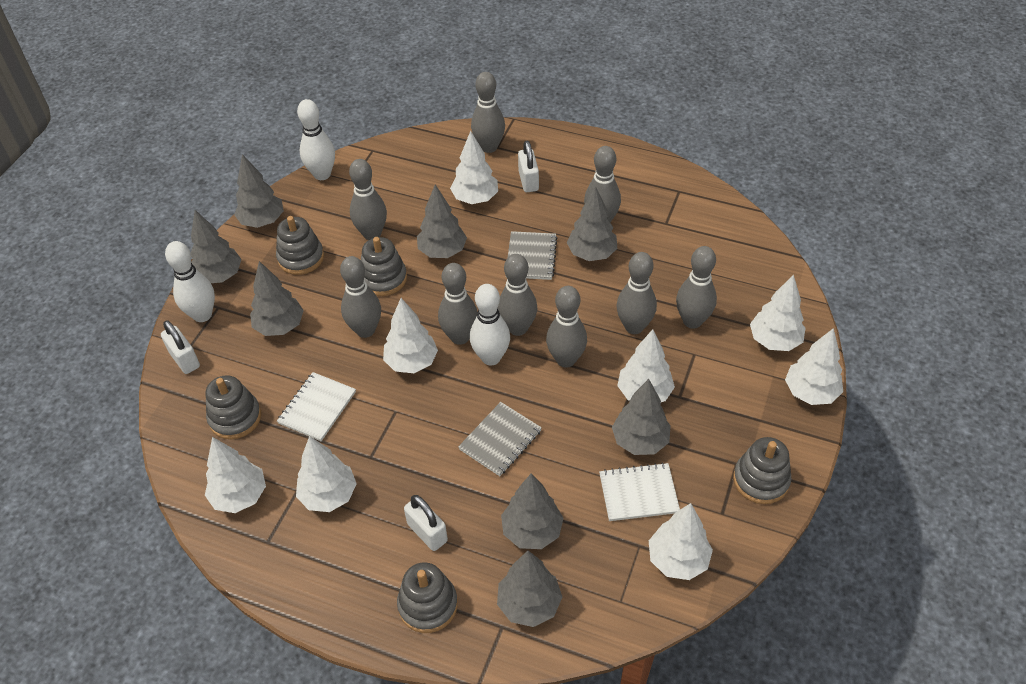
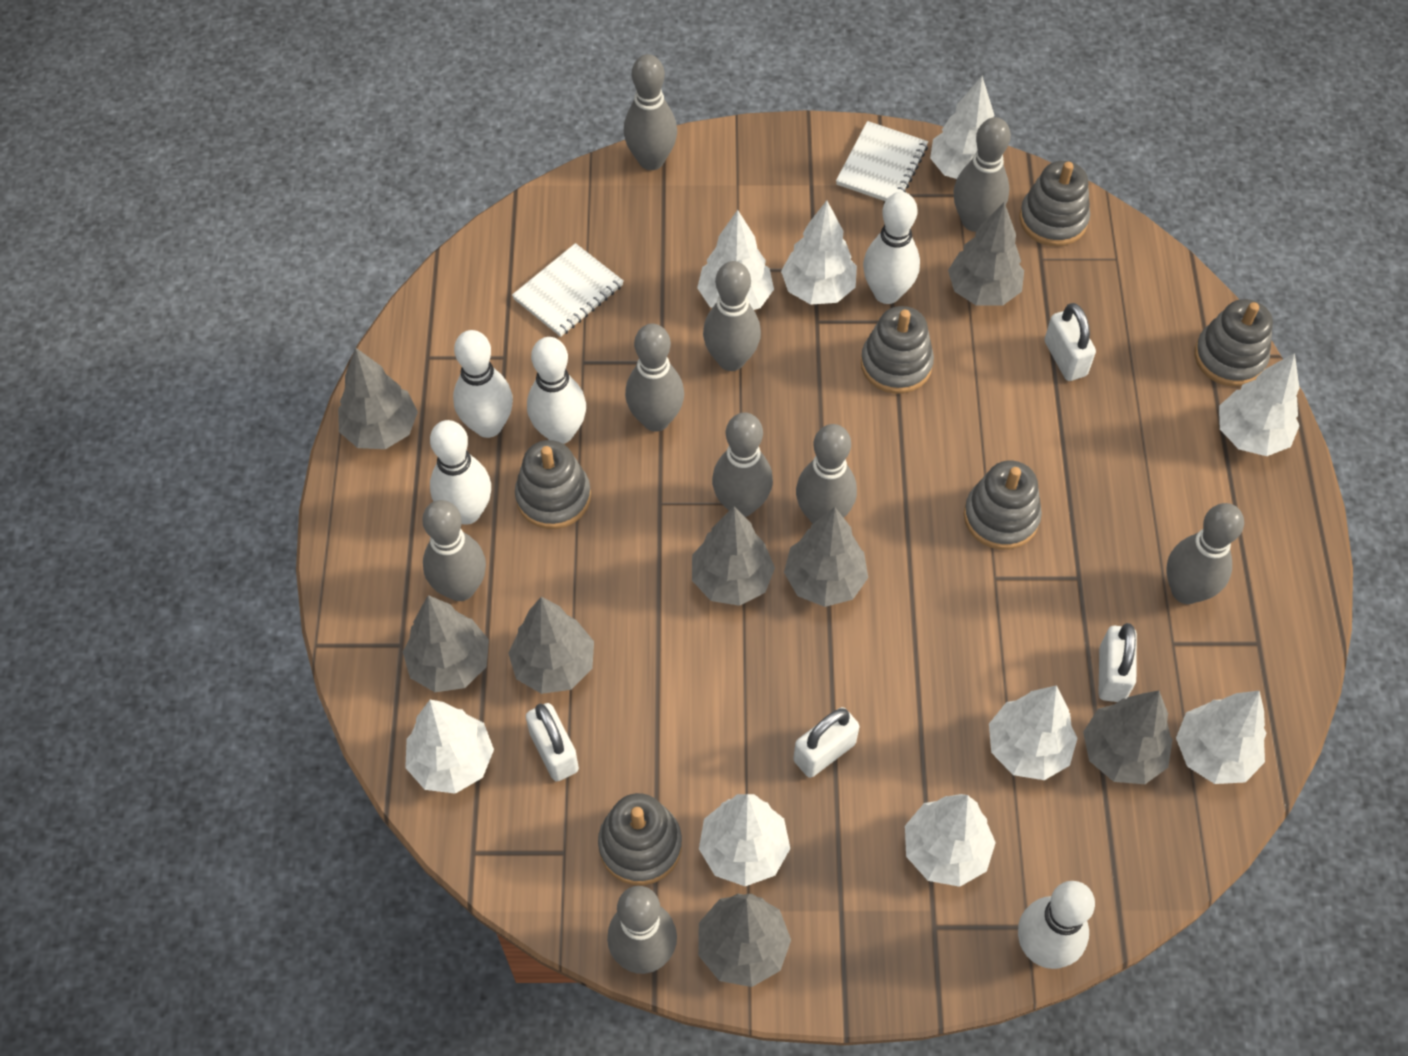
grey notebook: 2 -> 0
grey stacking toy: 5 -> 6
white bowling pin: 3 -> 5
white padlock: 3 -> 4
white tree: 8 -> 9

